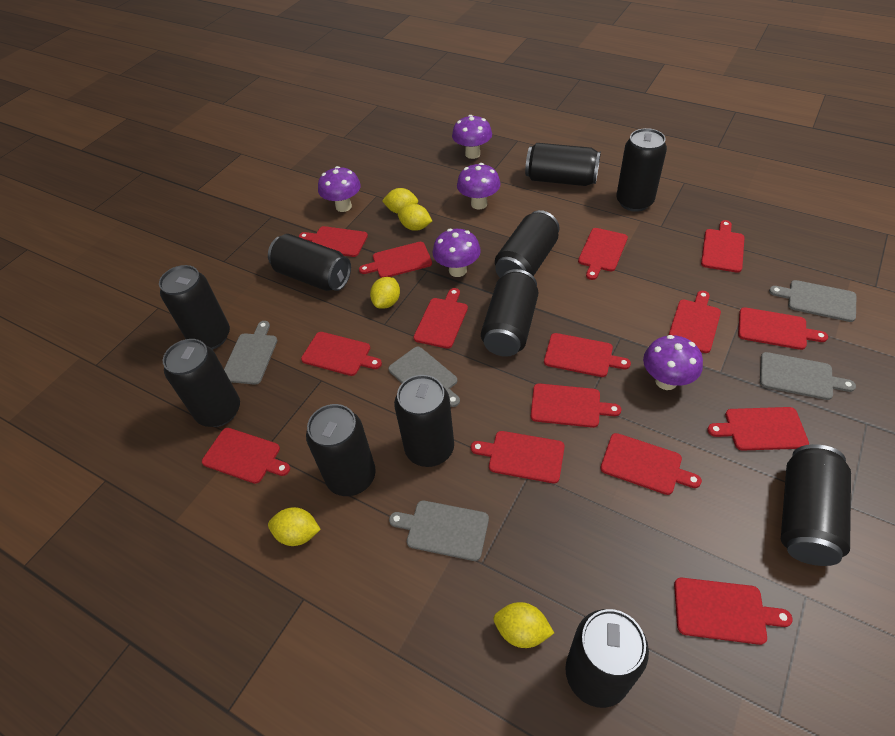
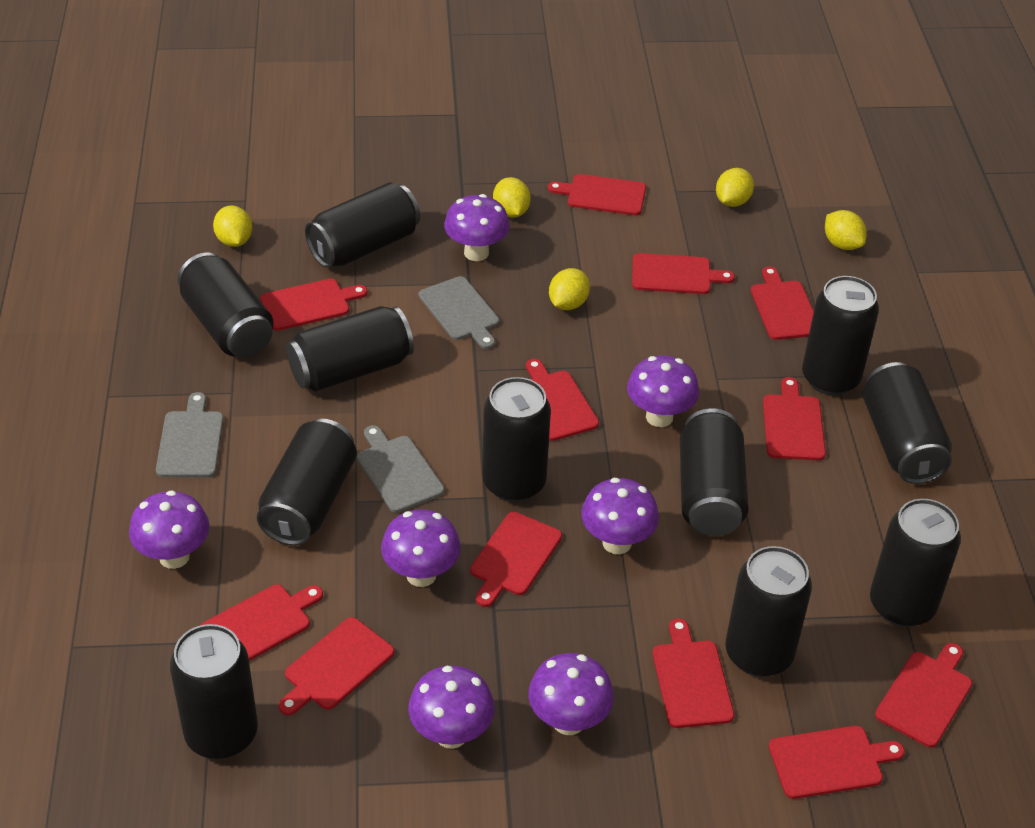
grey cutting board: 5 -> 3
purple mushroom: 5 -> 7
red cutting board: 15 -> 12

